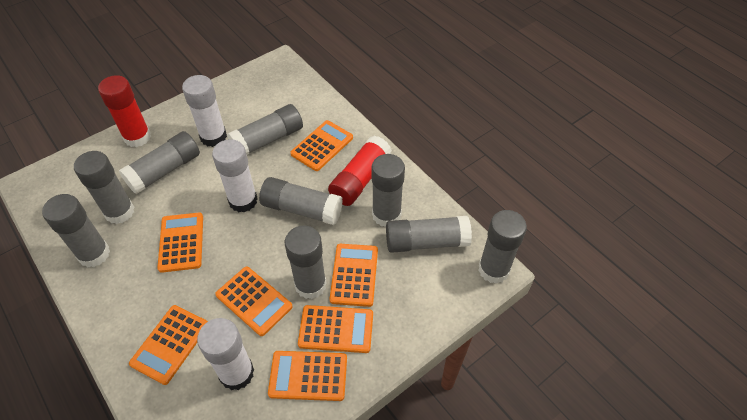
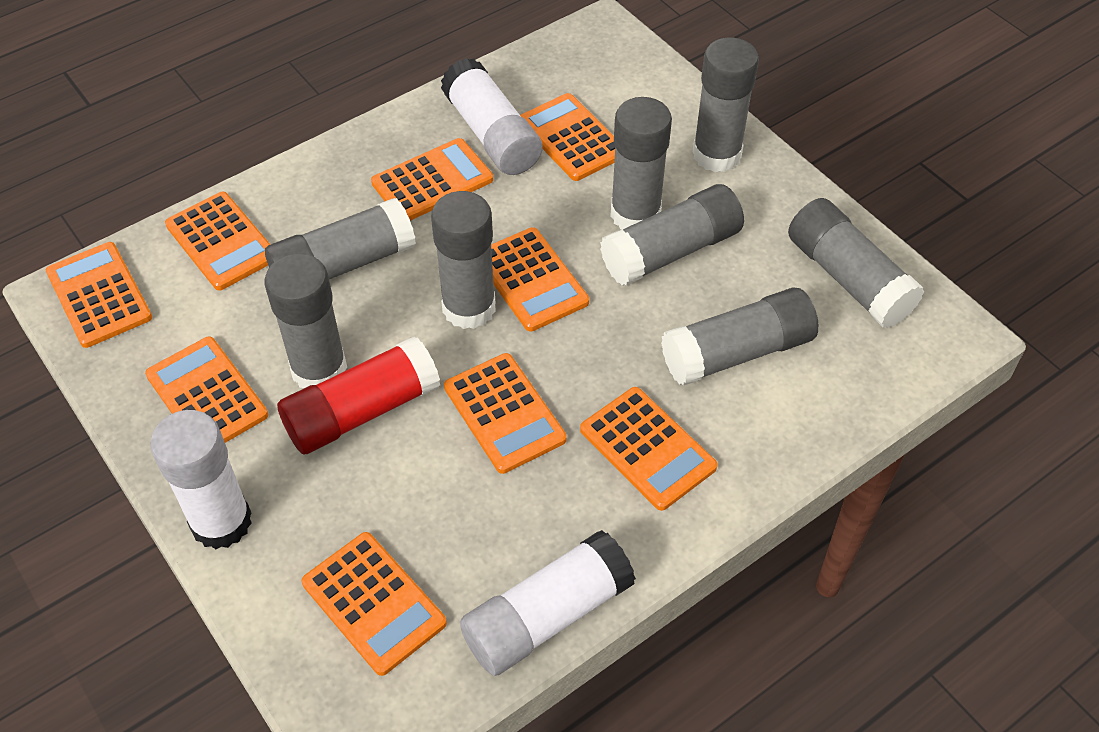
grey glue stick: 9 -> 8
orange calculator: 7 -> 9
red glue stick: 2 -> 1

